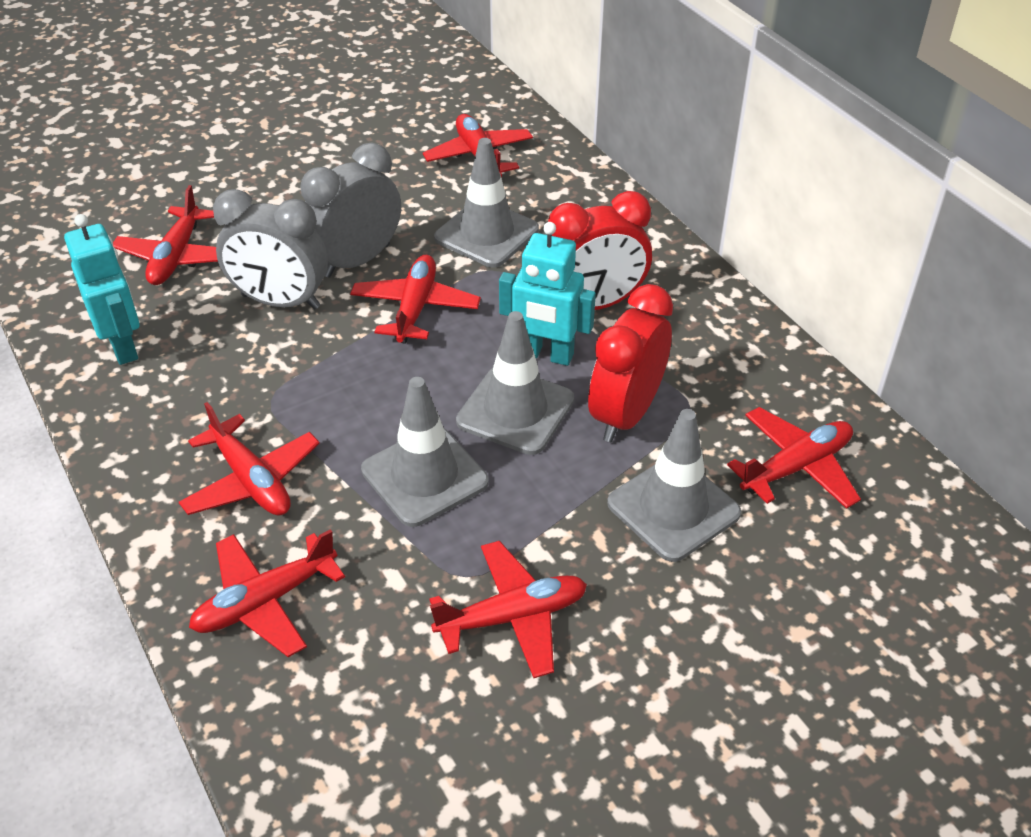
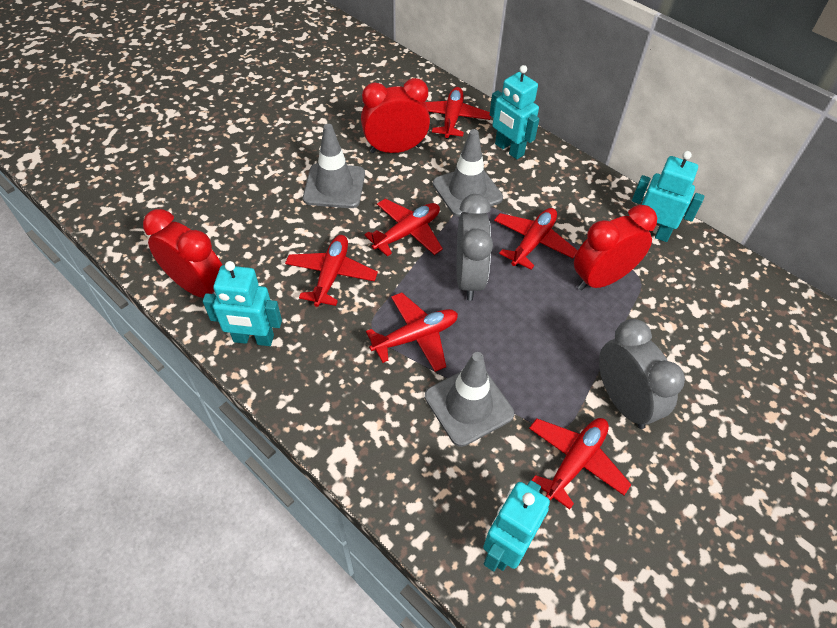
grey traffic cone: 4 -> 3
red clock: 2 -> 3
red plane: 7 -> 6
turquoise robot: 2 -> 4

